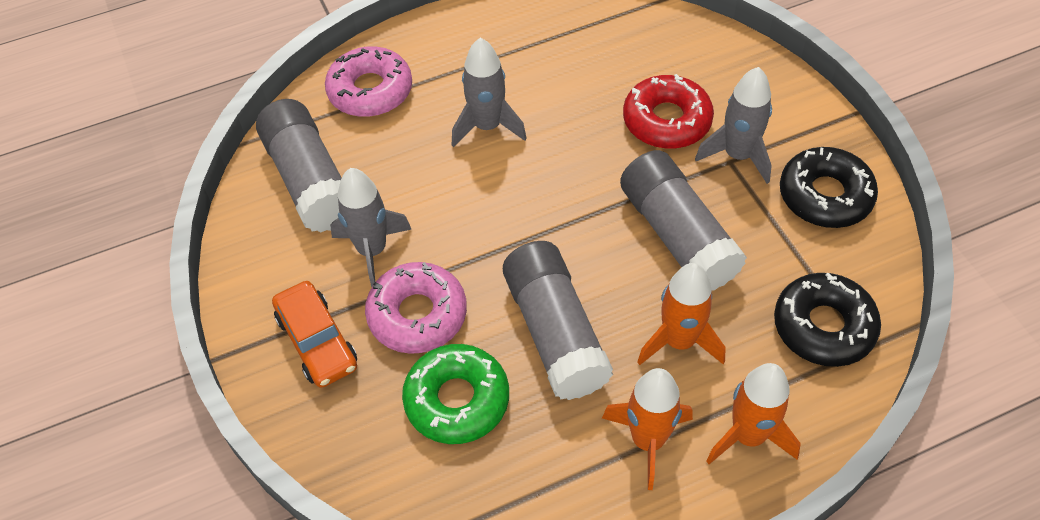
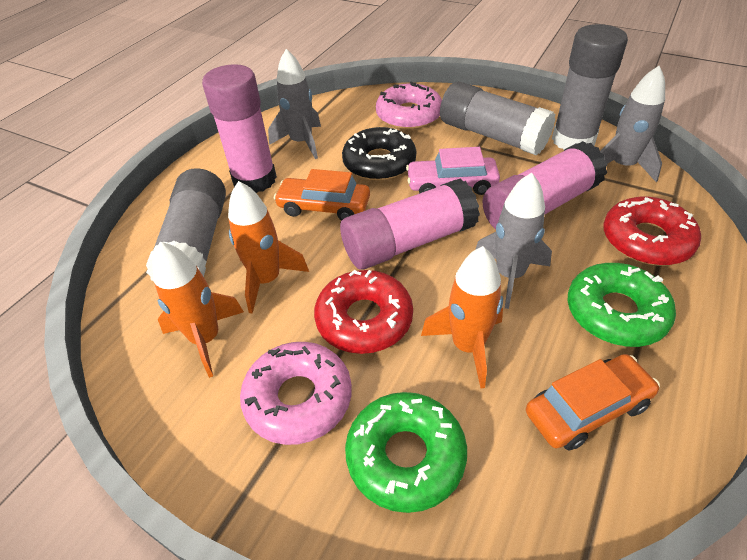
black donut: 2 -> 1
green donut: 1 -> 2
orange car: 1 -> 2
pink car: 0 -> 1
pink glue stick: 0 -> 3
red donut: 1 -> 2

